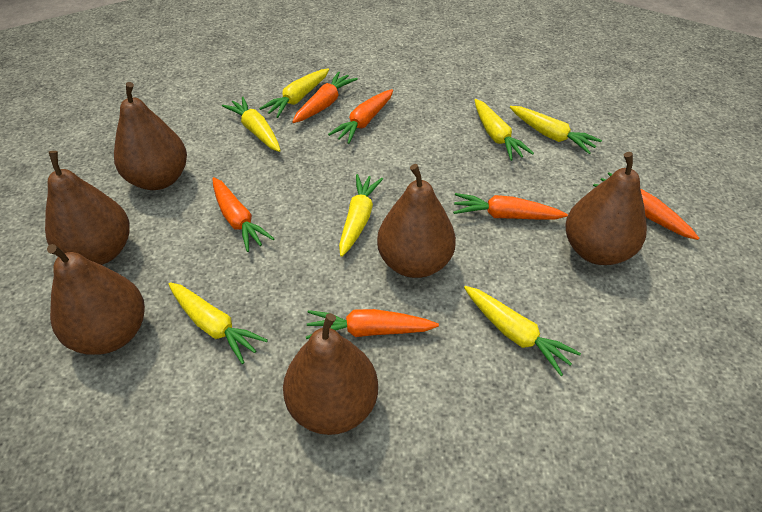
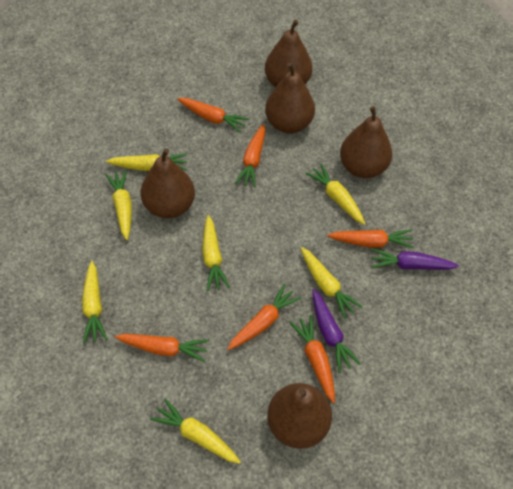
brown pear: 6 -> 5
purple carrot: 0 -> 2

